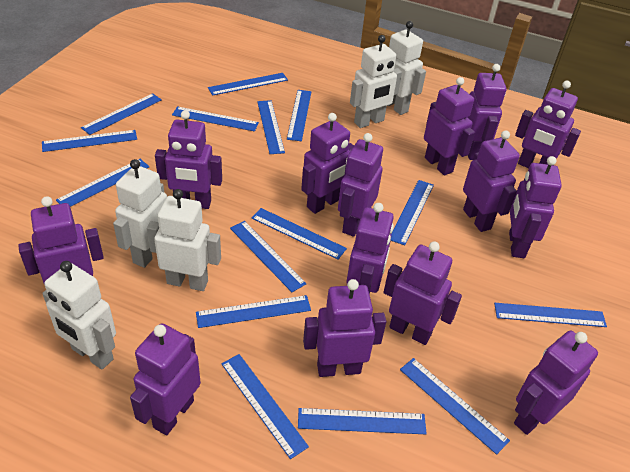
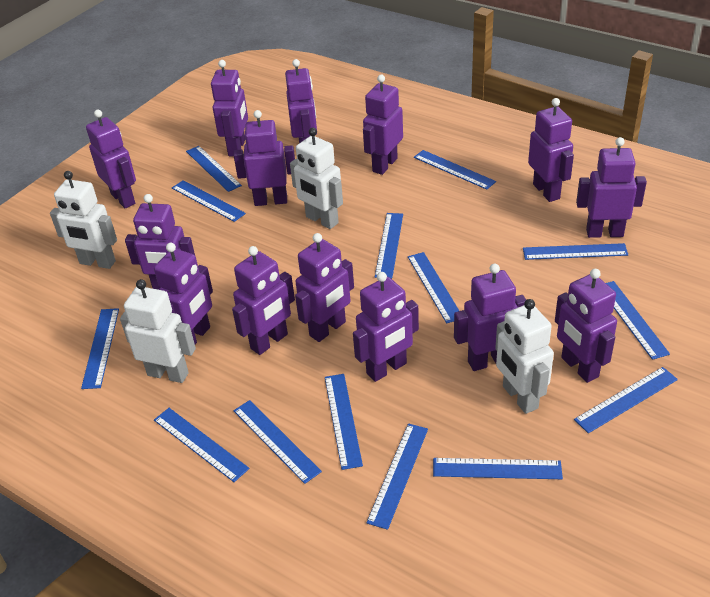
blue ruler: 15 -> 14
white robot: 5 -> 4

